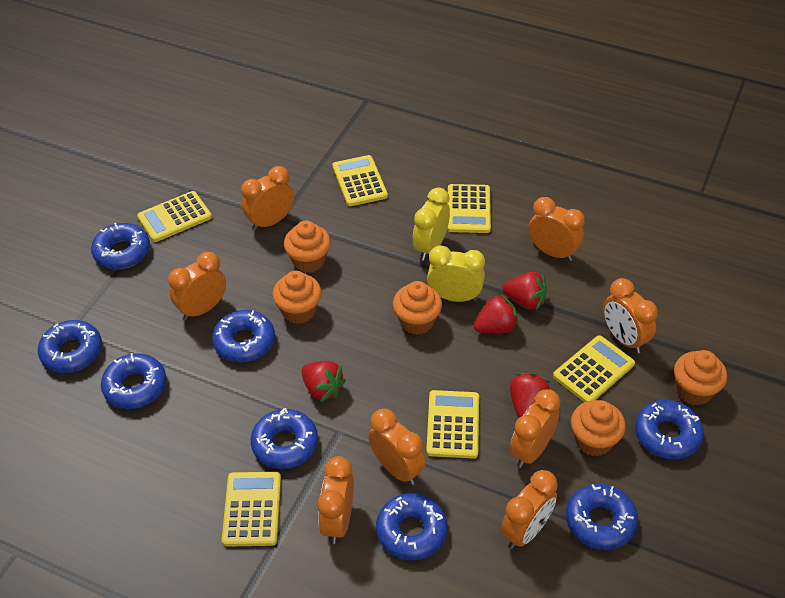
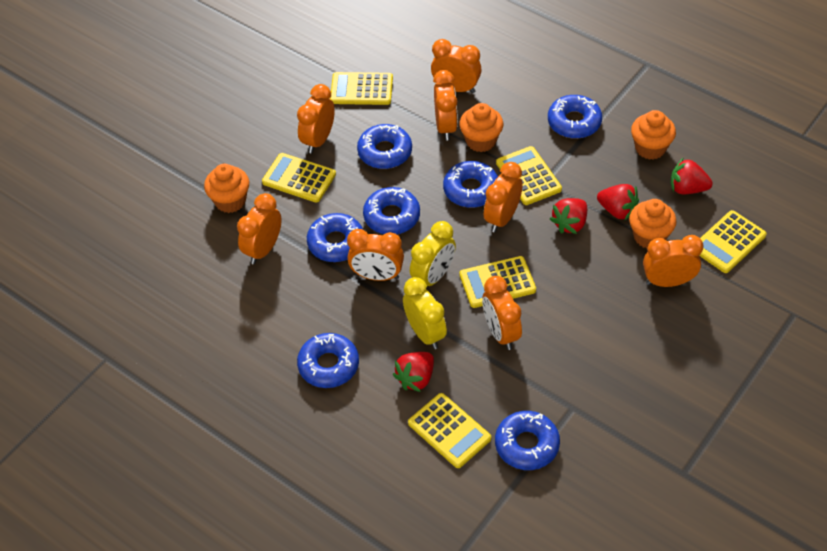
blue donut: 8 -> 7
orange cupcake: 5 -> 4

